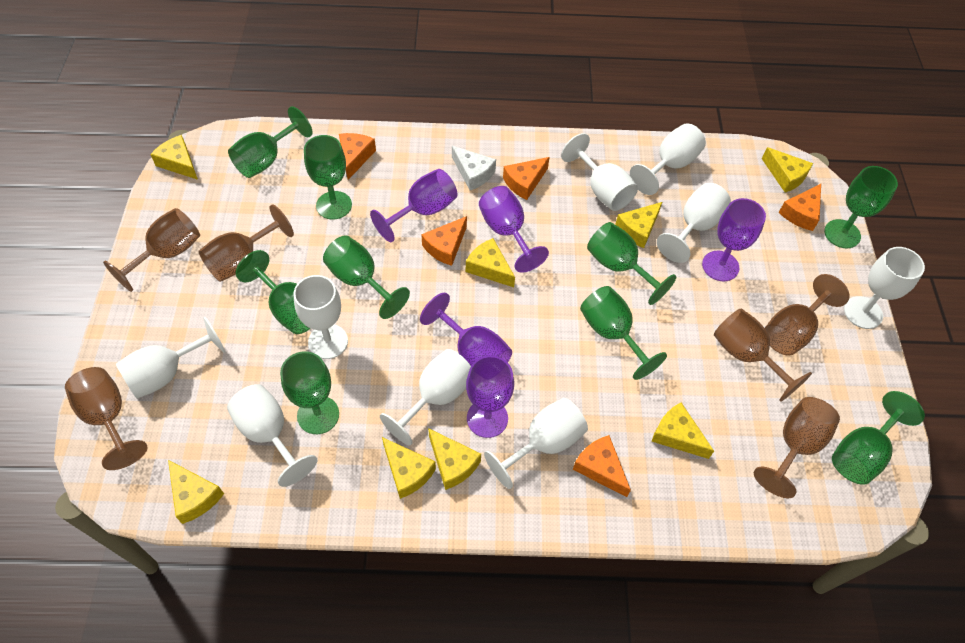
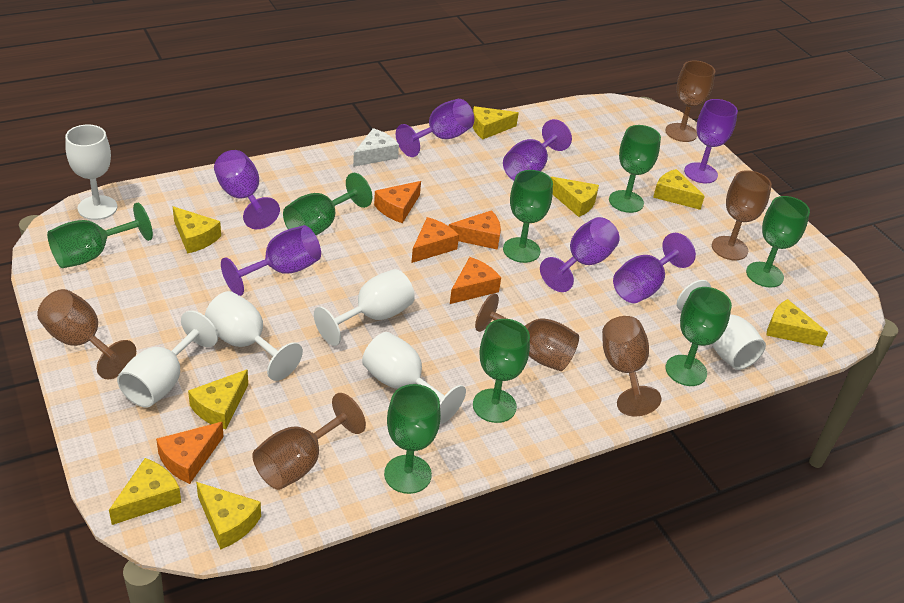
green goblet: 9 -> 8
purple goblet: 5 -> 7
white goblet: 9 -> 6

